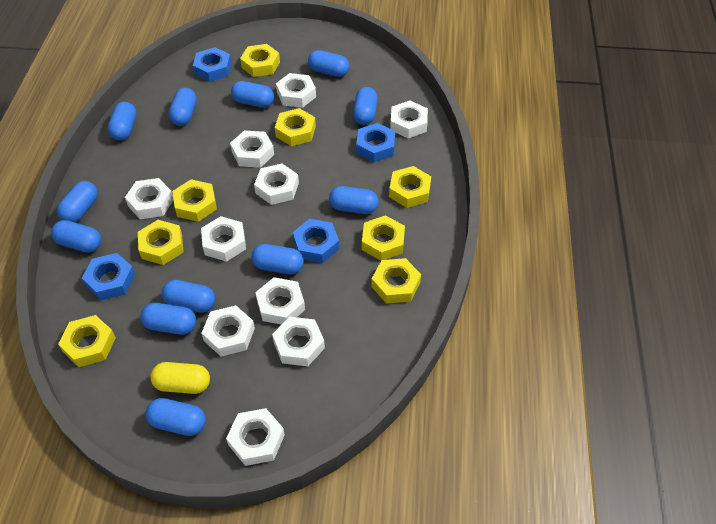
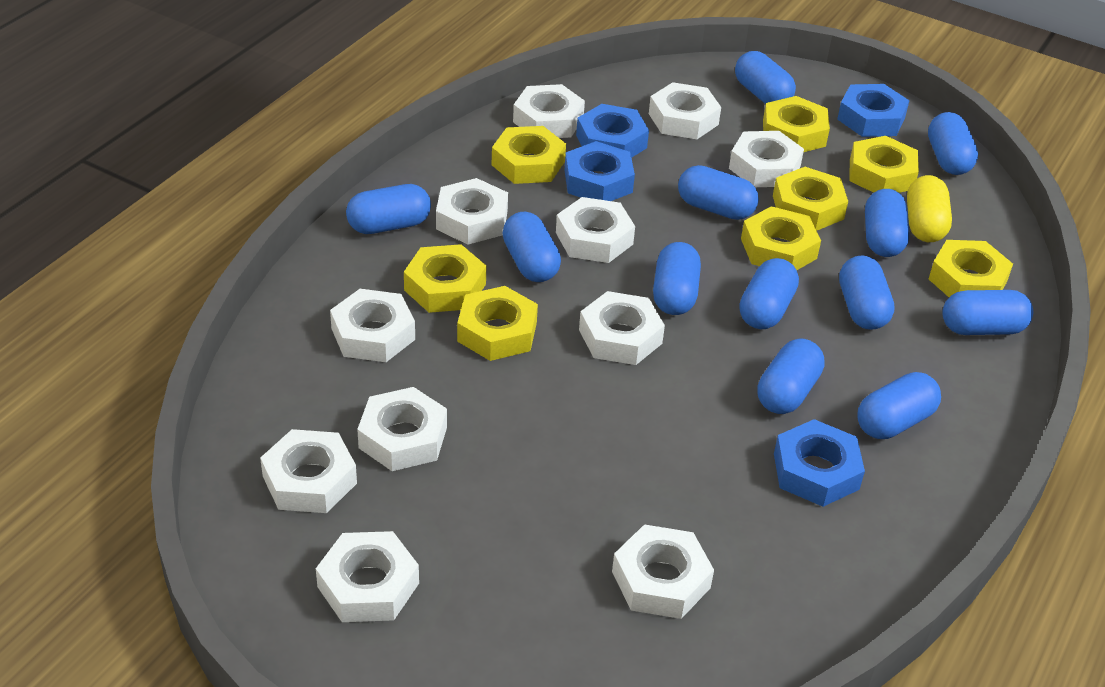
white nut: 10 -> 11

